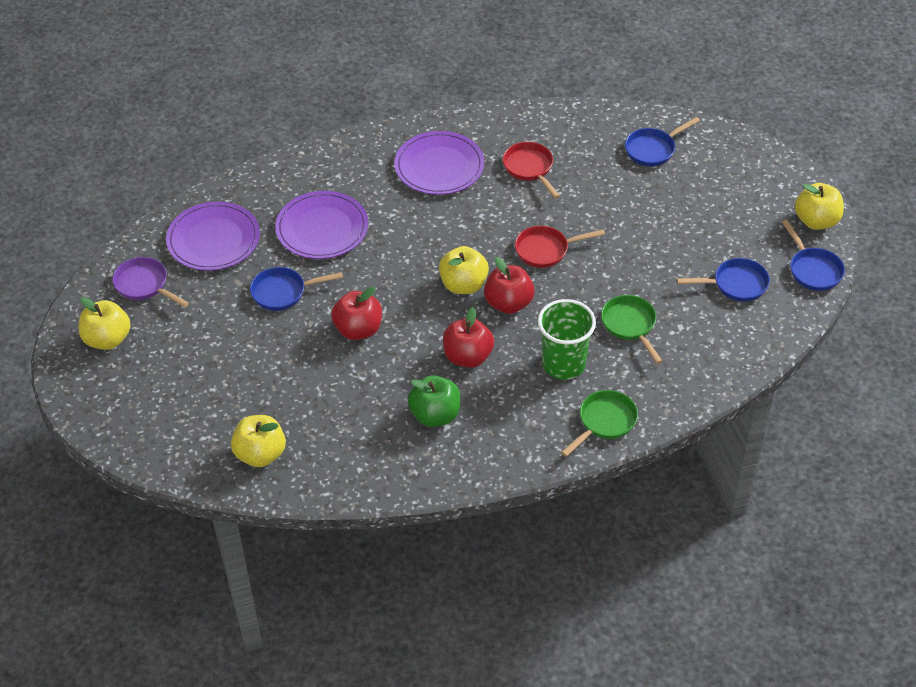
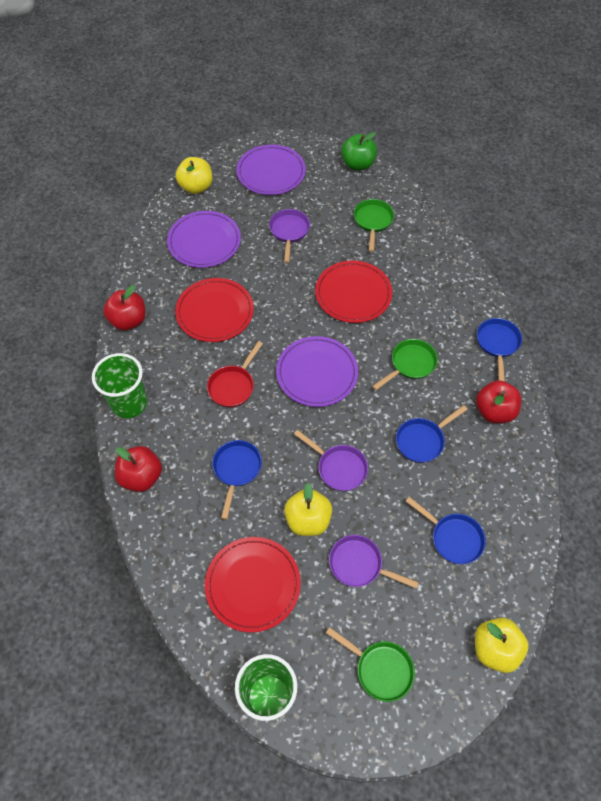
green cup: 1 -> 2
green pan: 2 -> 3
purple pan: 1 -> 3
red pan: 2 -> 1
red plate: 0 -> 3
yellow apple: 4 -> 3

